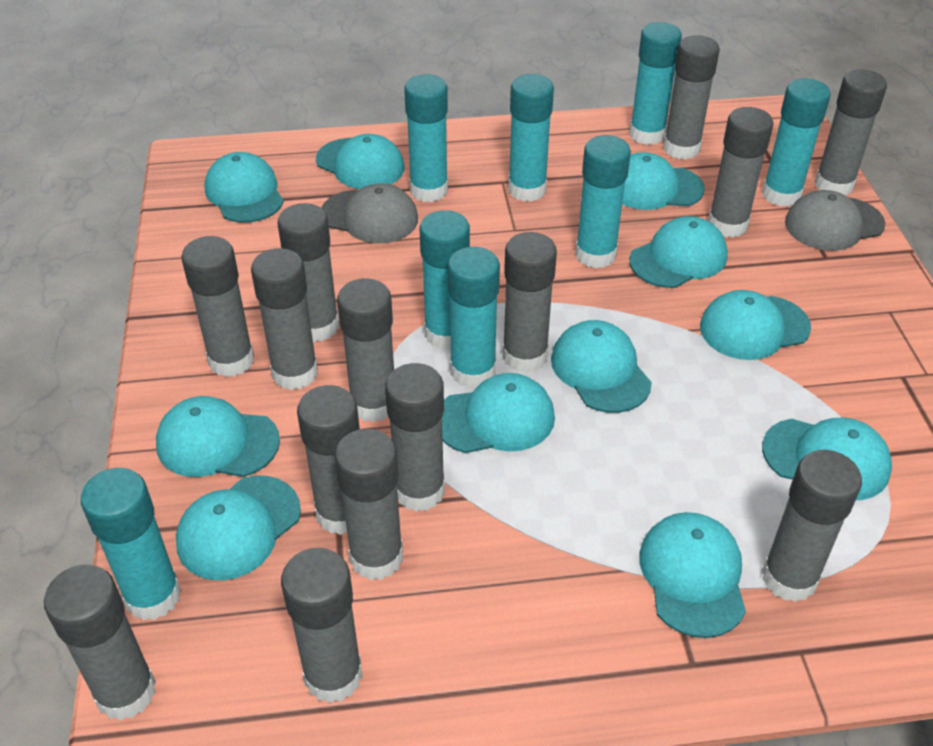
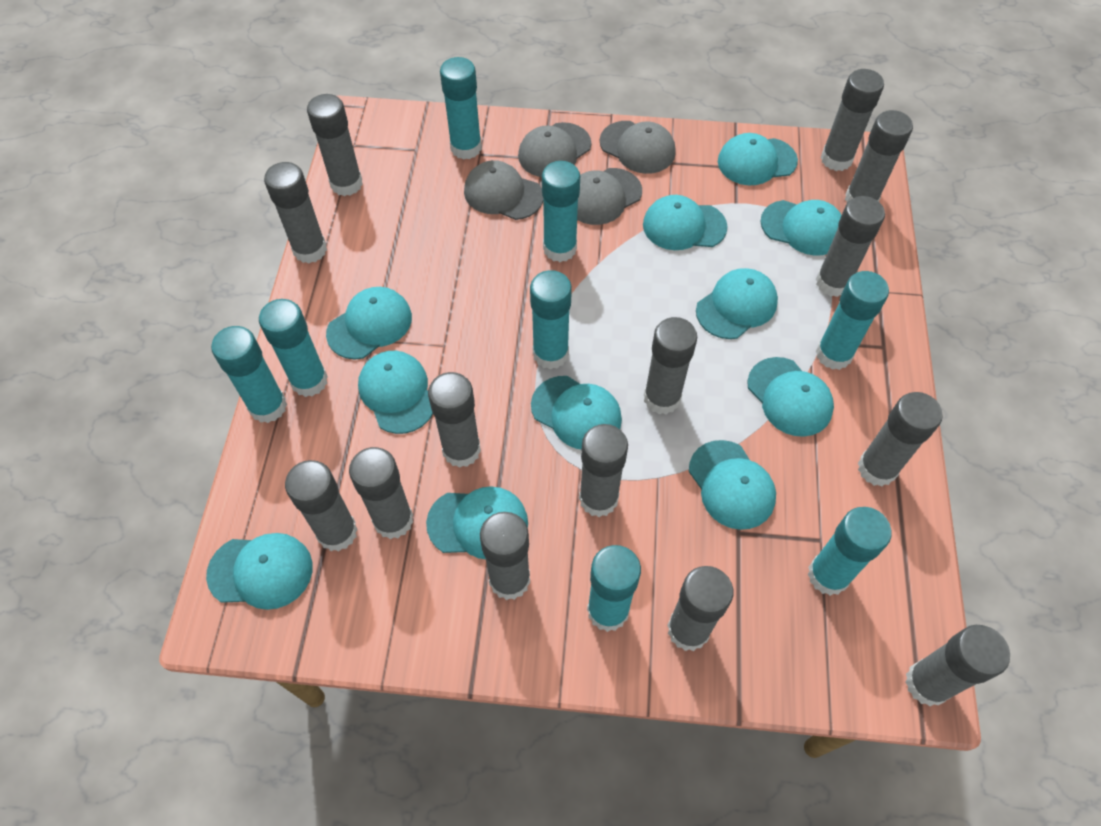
grey cap: 2 -> 4

